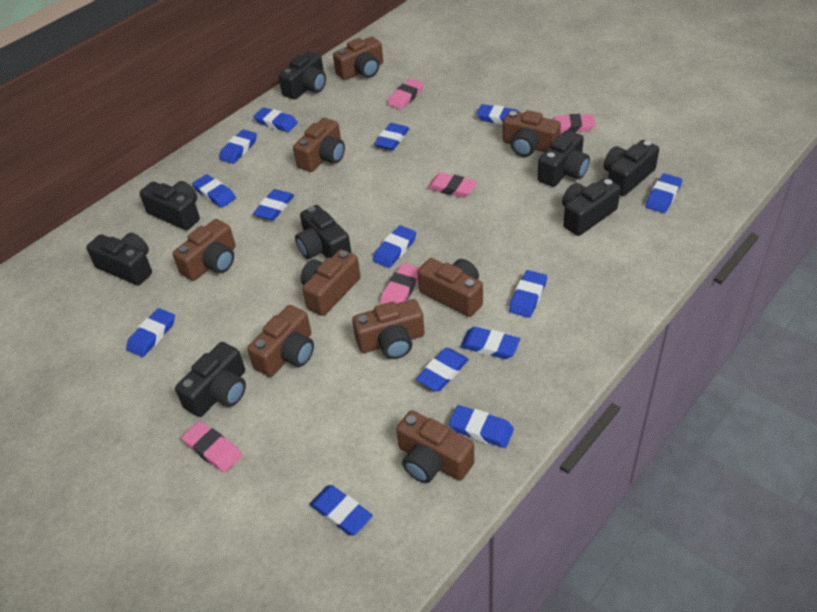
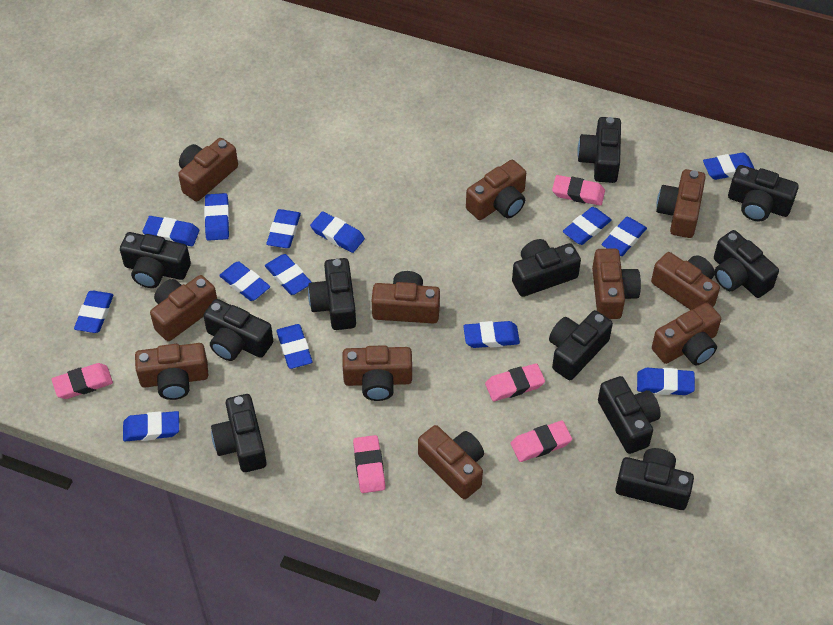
black camera: 8 -> 11
brown camera: 9 -> 11

